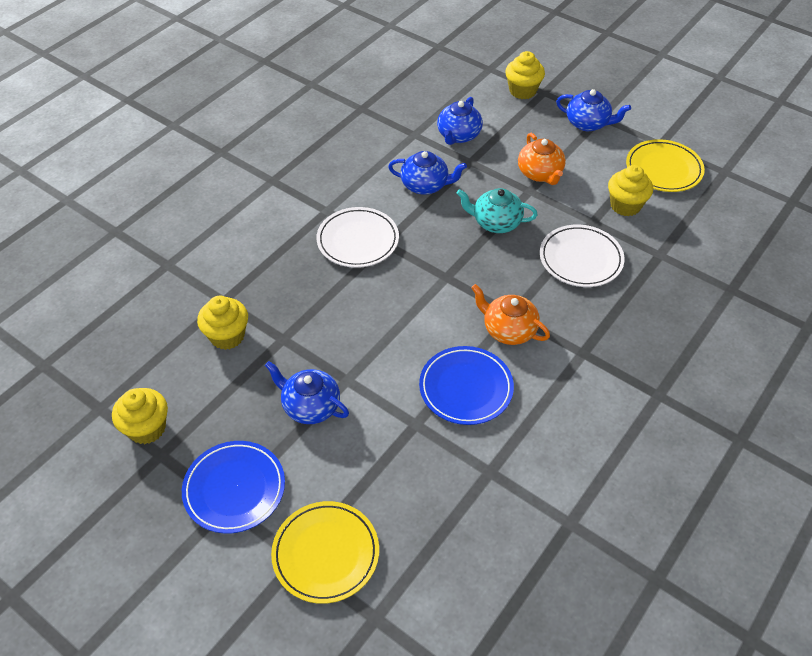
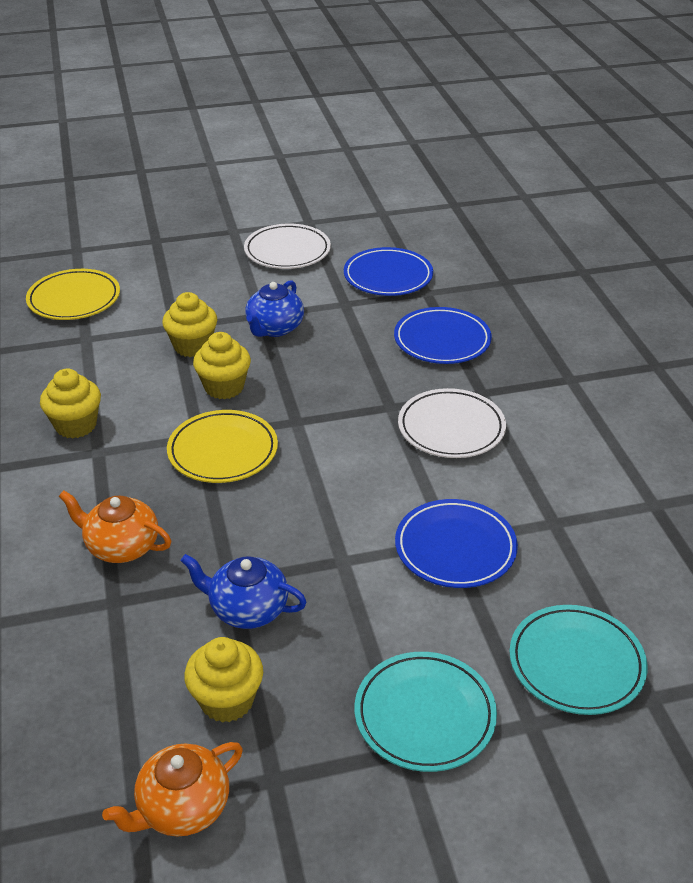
blue plate: 2 -> 3
blue teapot: 4 -> 2
turquoise plate: 0 -> 2
turquoise teapot: 1 -> 0

